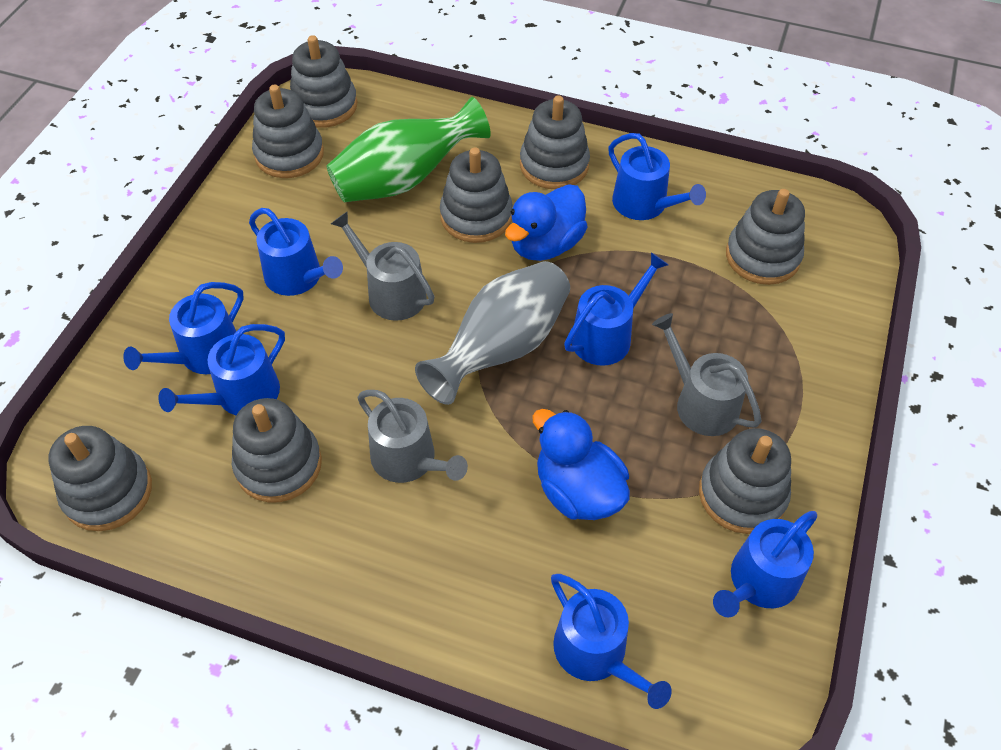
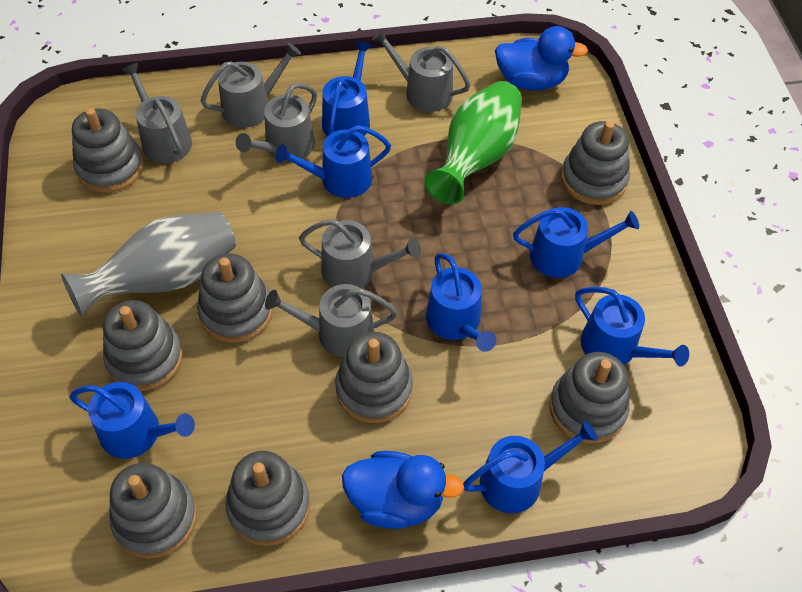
grey watering can: 3 -> 6

